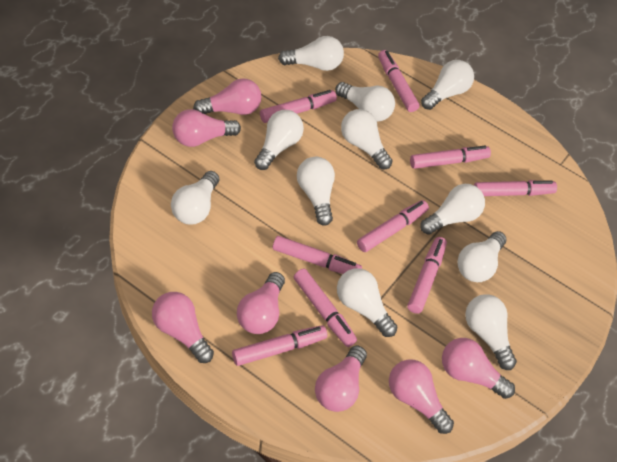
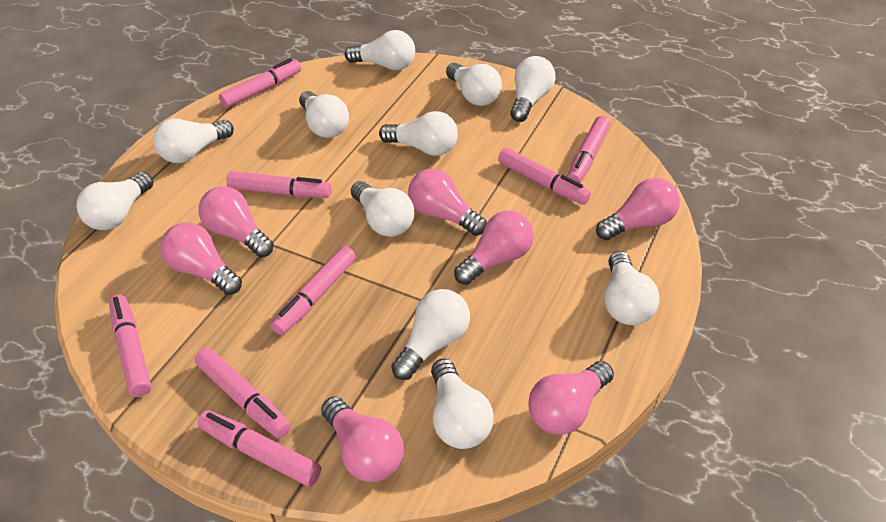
pink marker: 9 -> 8

